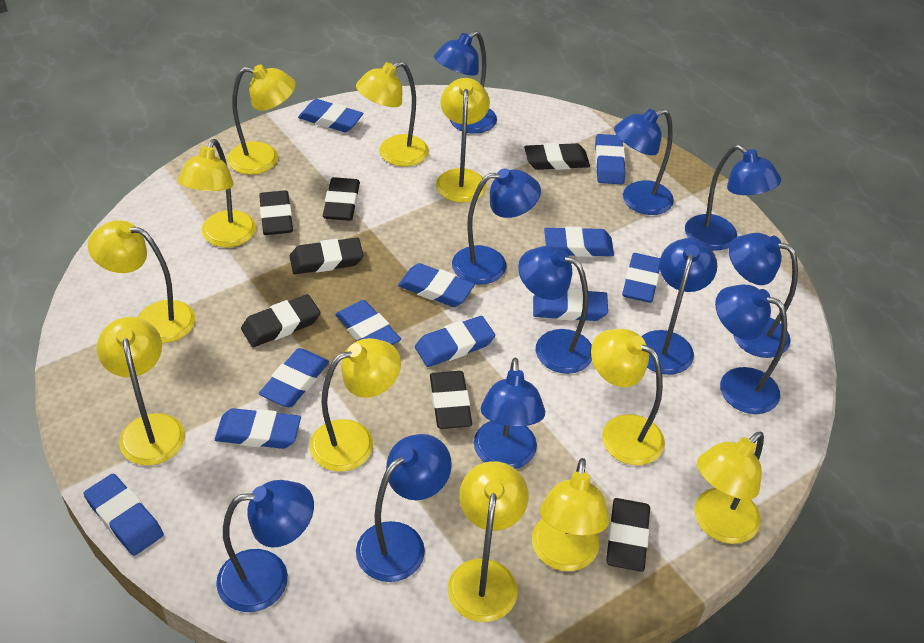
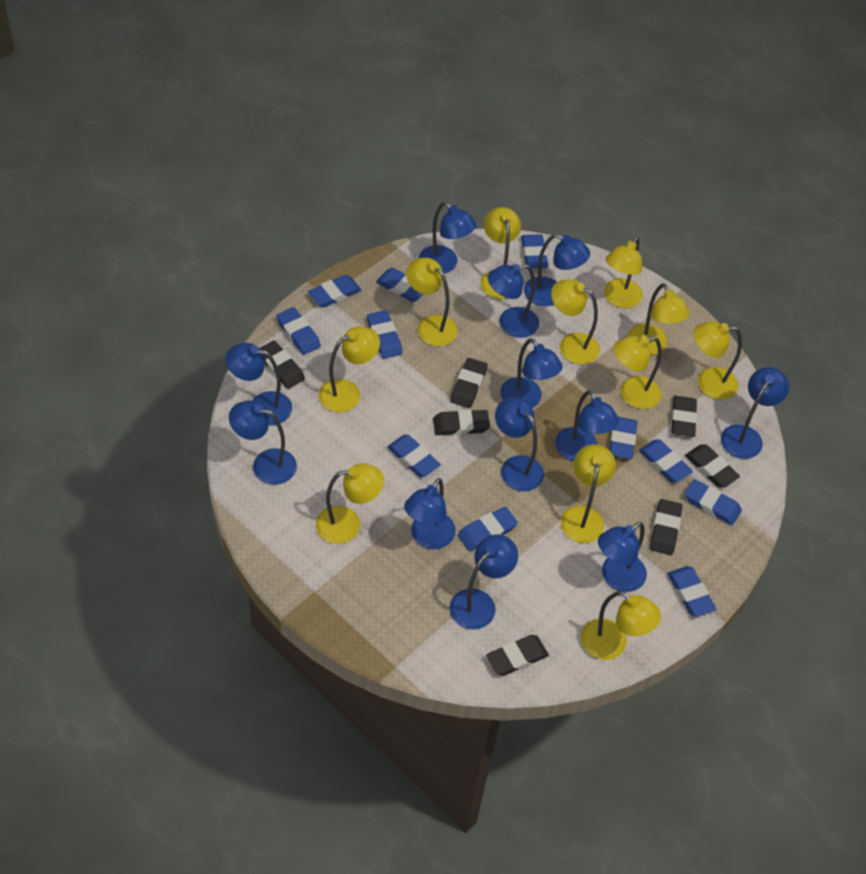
blue lamp: 11 -> 12

